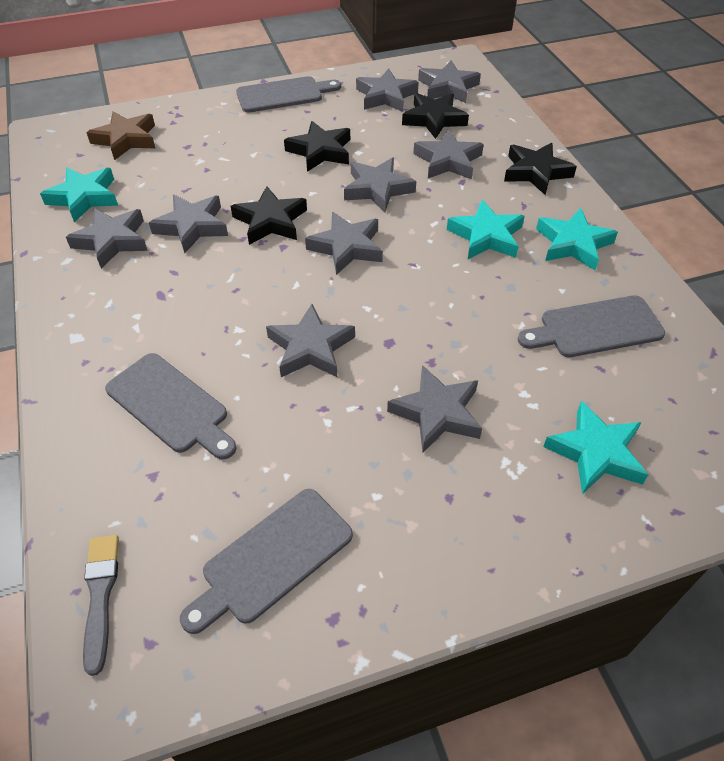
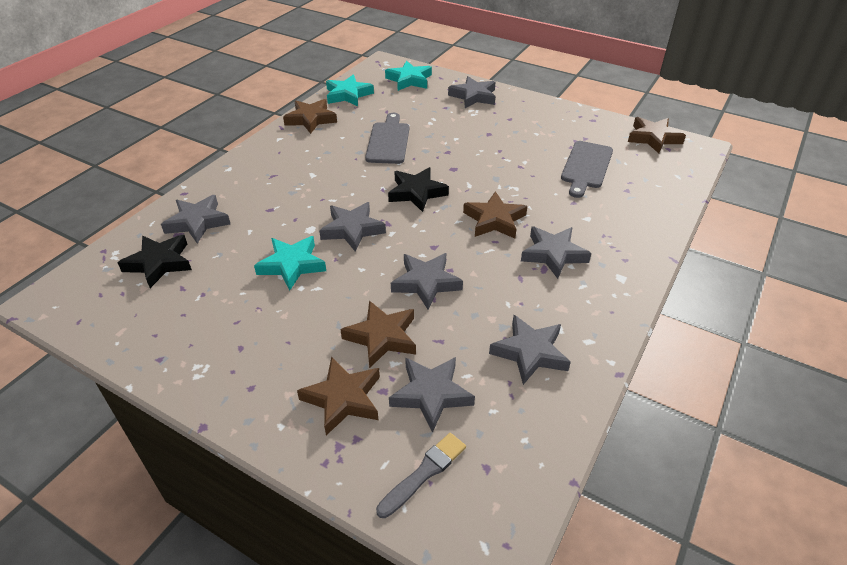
black star: 4 -> 2
brown star: 1 -> 5
grey cutting board: 4 -> 2
grey star: 9 -> 7
turquoise star: 4 -> 3

